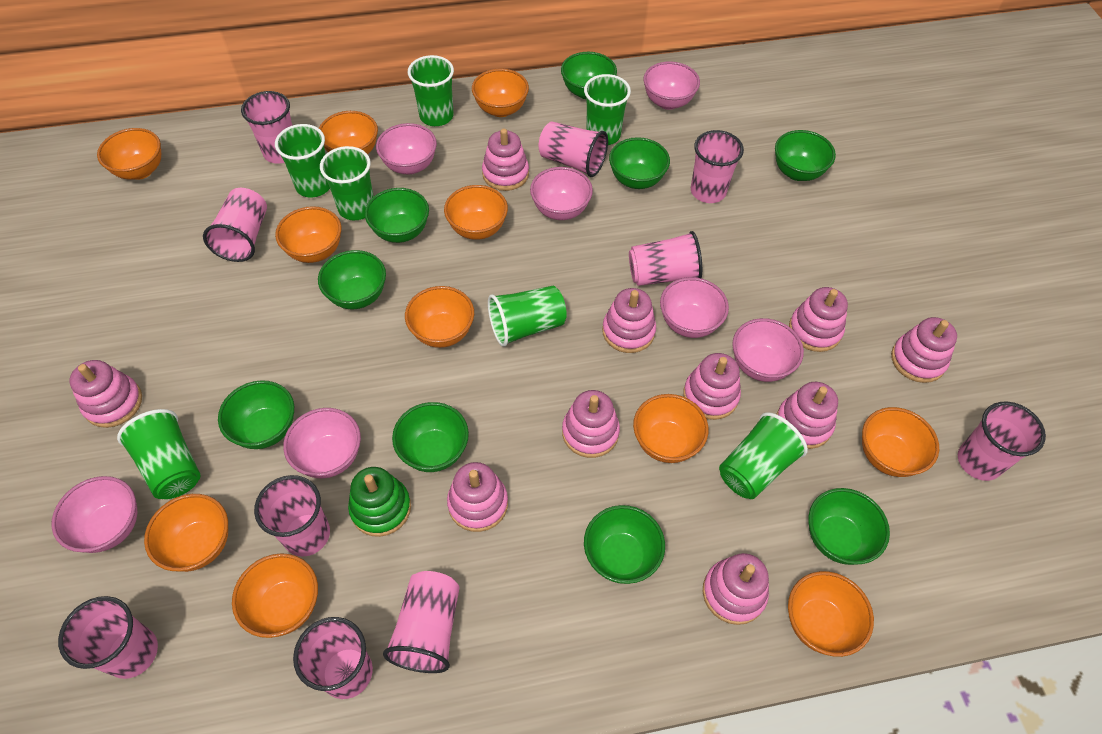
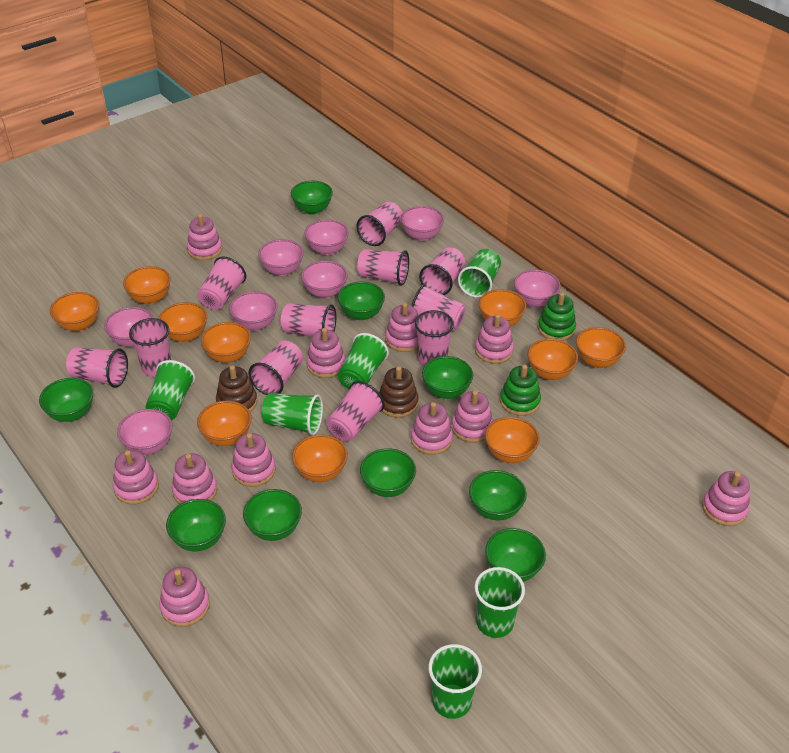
brown stacking toy: 0 -> 2
green cup: 7 -> 6
green stacking toy: 1 -> 2
orange bowl: 11 -> 10
pink bowl: 7 -> 8
pink cup: 10 -> 11
pink stacking toy: 10 -> 11

